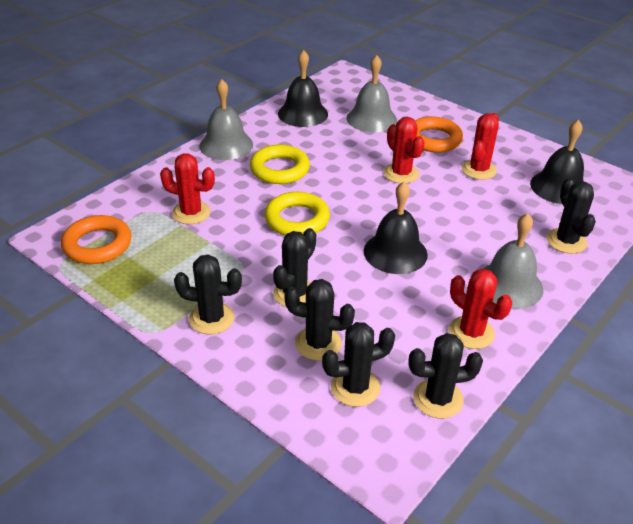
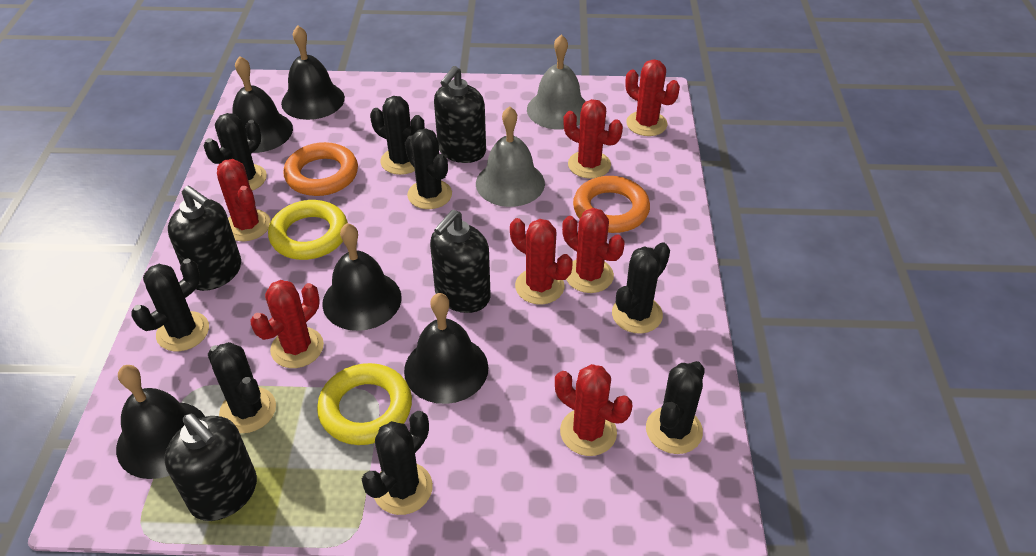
black bell: 3 -> 5
black cactus: 6 -> 8
black soap dispenser: 0 -> 4
grey bell: 3 -> 2
red cactus: 4 -> 7

